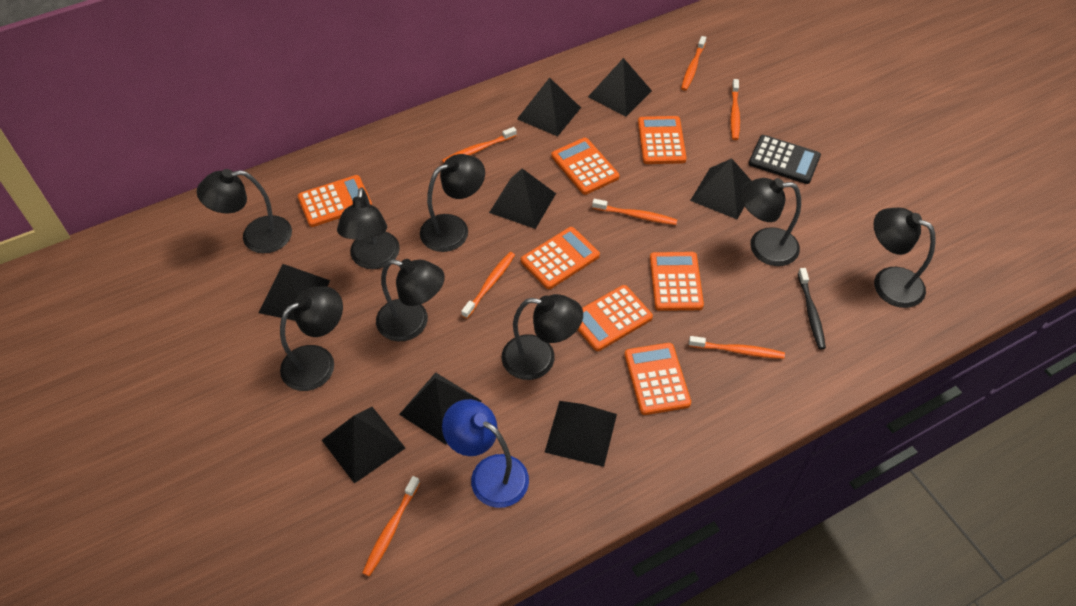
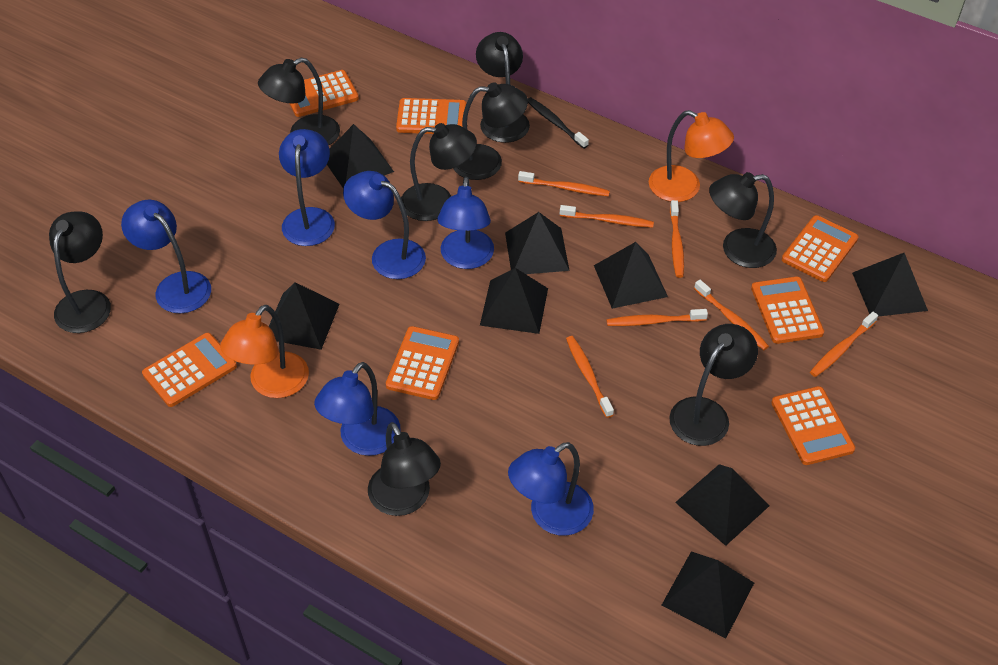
black calculator: 1 -> 0
blue lamp: 1 -> 6
orange lamp: 0 -> 2

